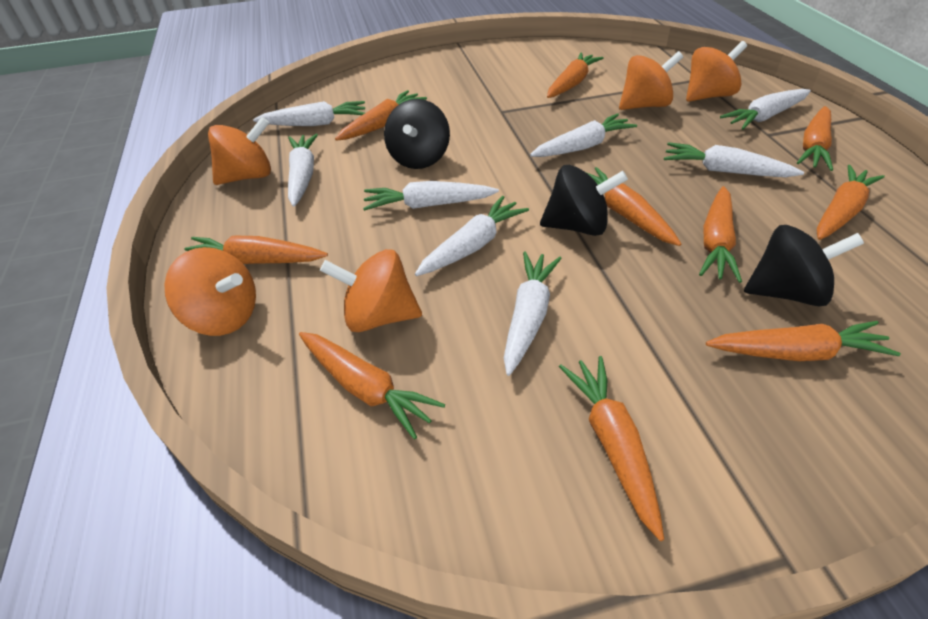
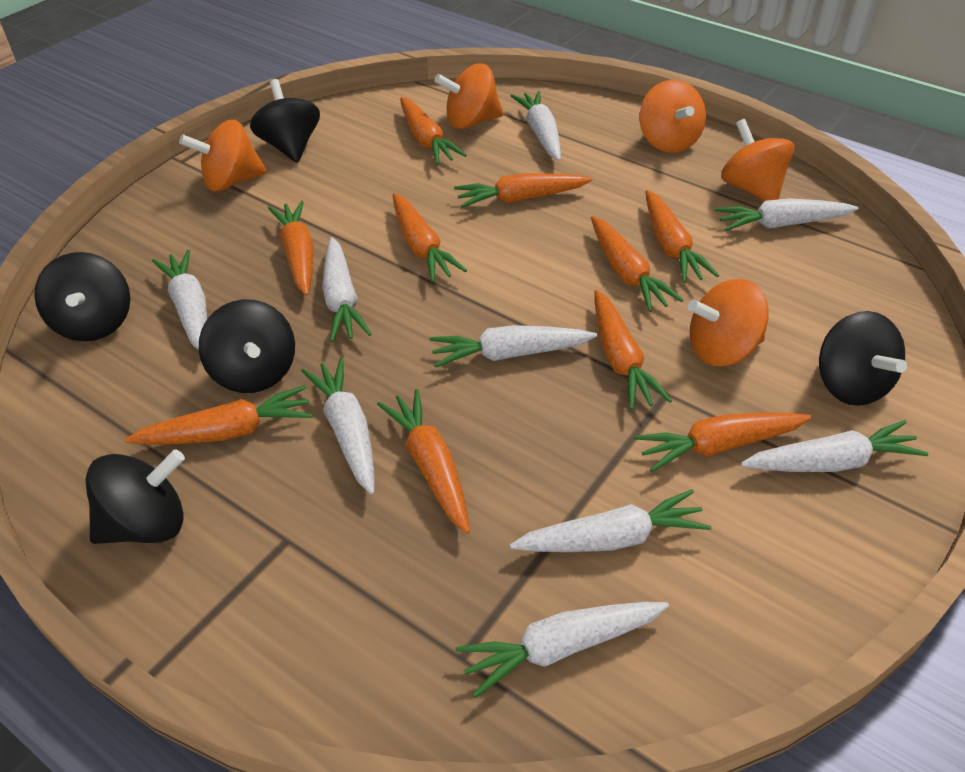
black spinning top: 3 -> 5
white carrot: 8 -> 9

